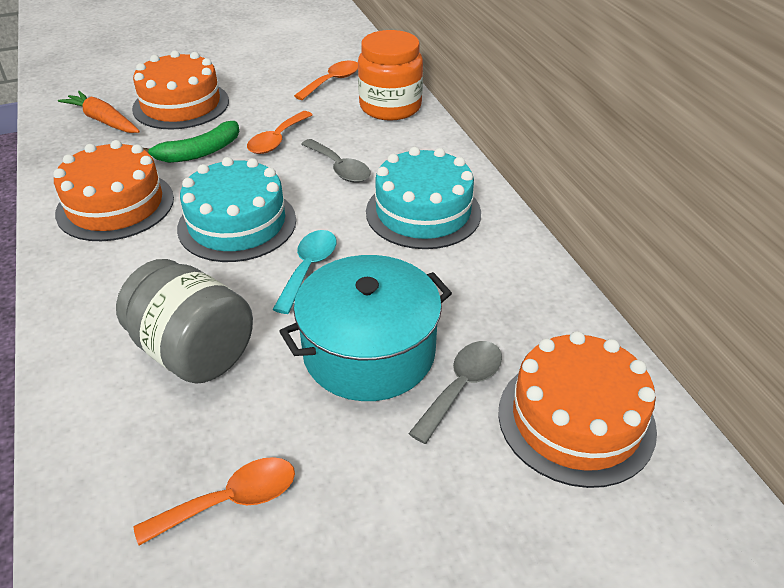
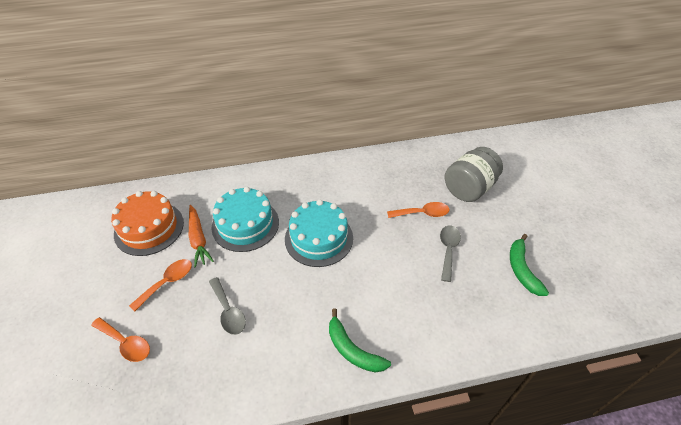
green banana: 1 -> 2
orange cake: 3 -> 1
orange jar: 1 -> 0
turquoise pot: 1 -> 0
turquoise spoon: 1 -> 0

